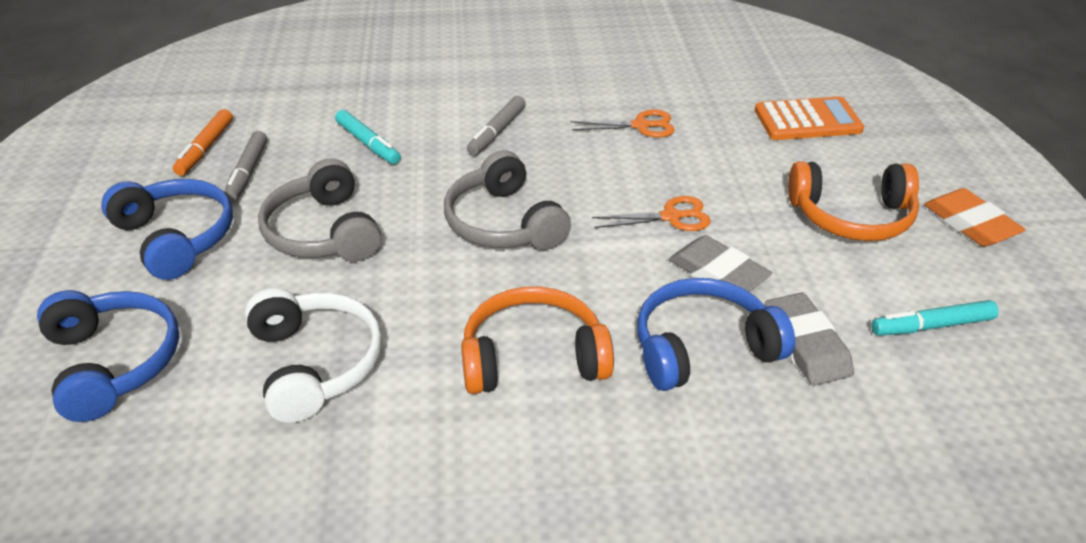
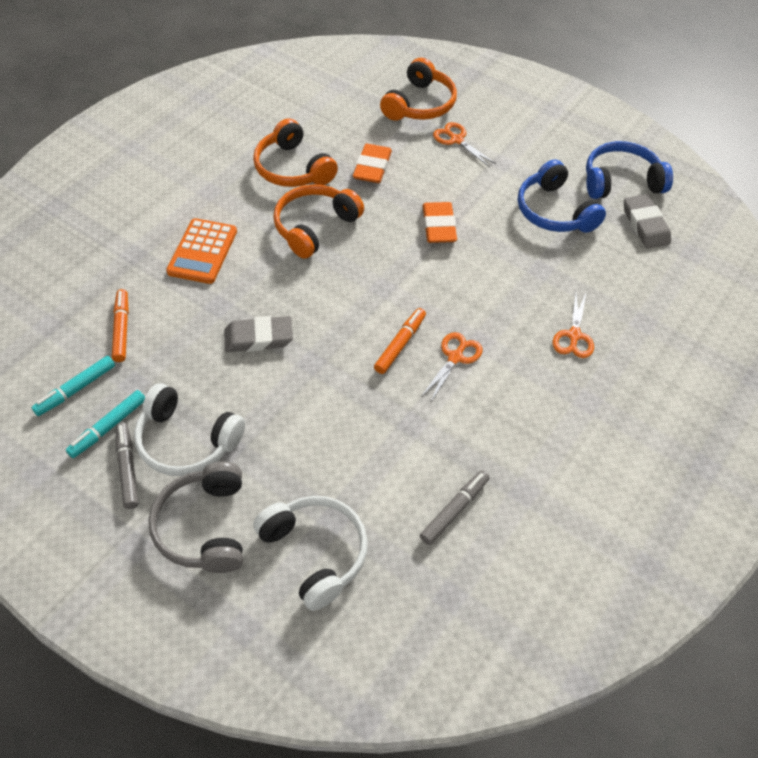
blue headphones: 3 -> 2
grey headphones: 2 -> 1
orange eraser: 1 -> 2
orange headphones: 2 -> 3
orange marker: 1 -> 2
orange scissors: 2 -> 3
white headphones: 1 -> 2

